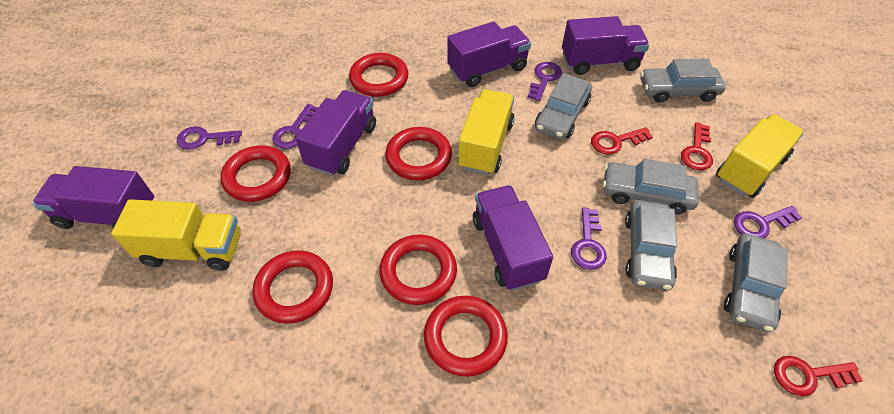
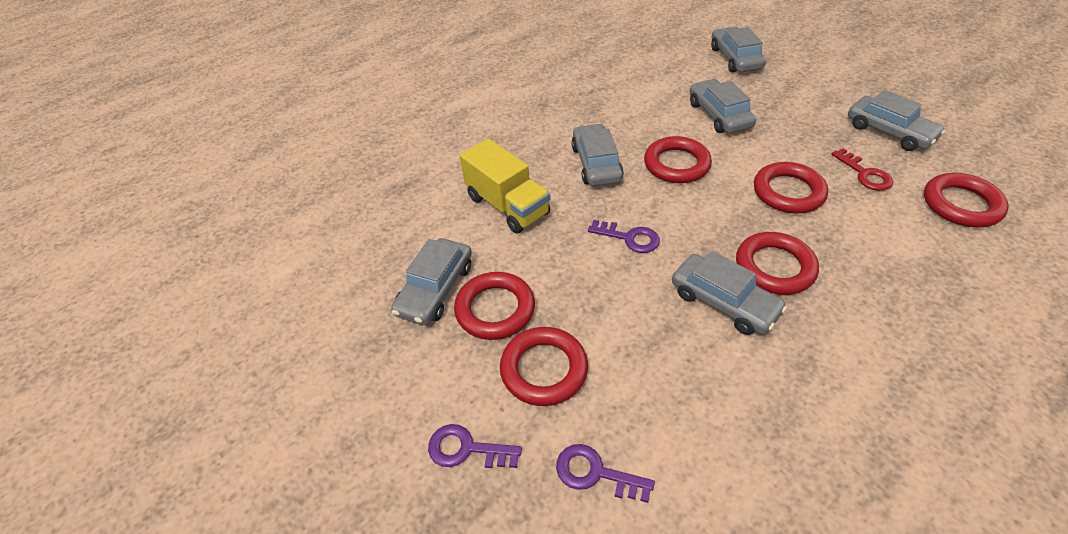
grey car: 5 -> 6
purple key: 5 -> 3
purple truck: 5 -> 0
red key: 3 -> 1
yellow truck: 3 -> 1

